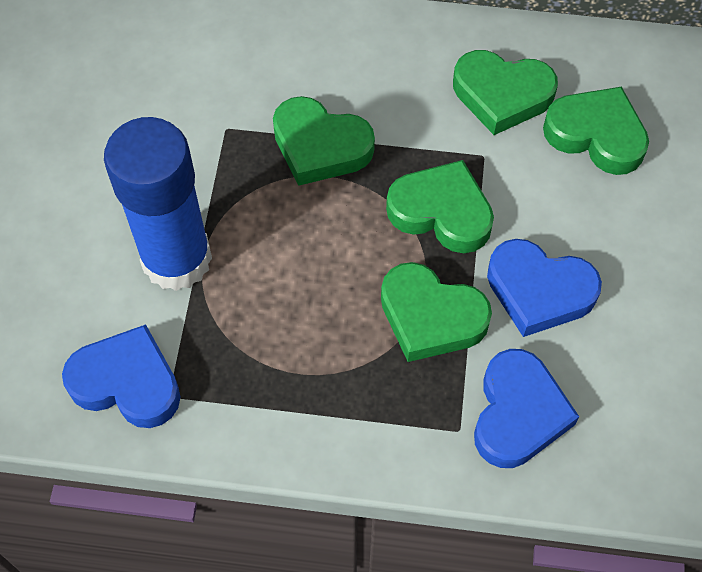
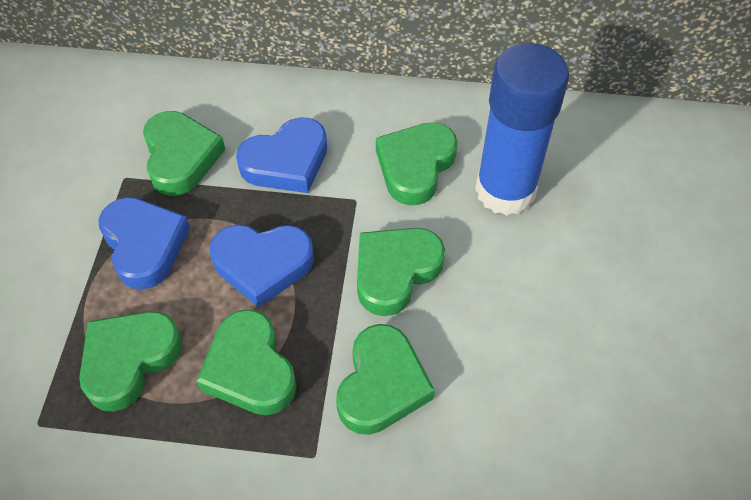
green heart: 5 -> 6

